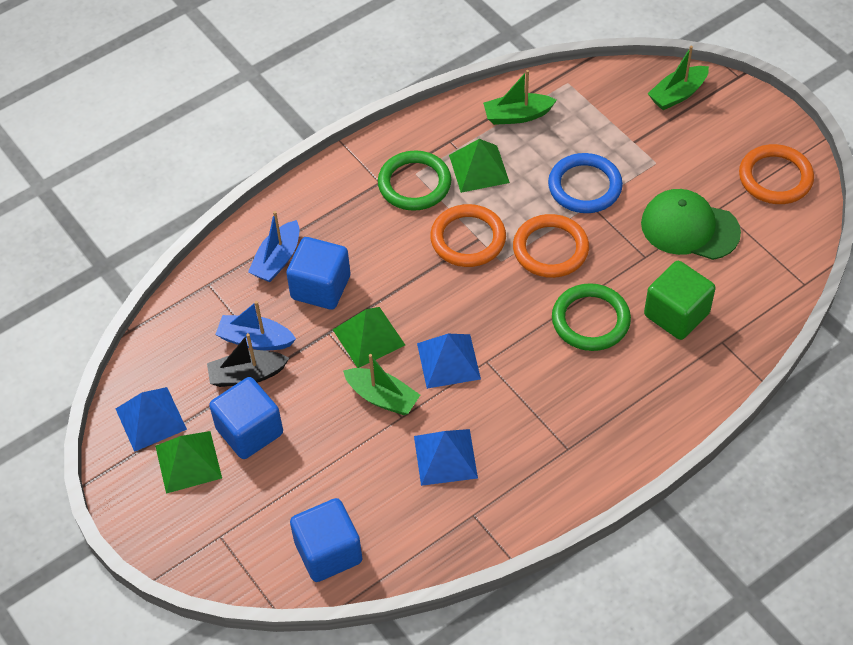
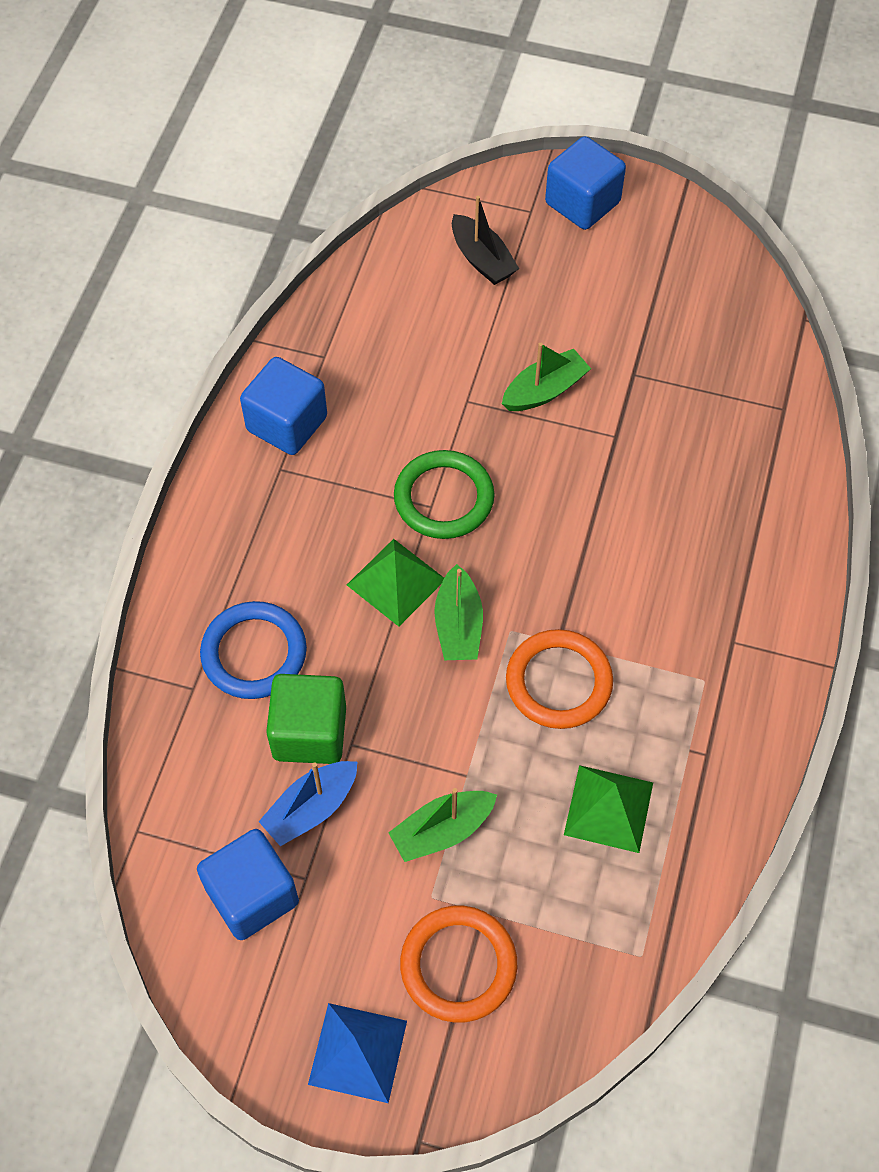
blue boat: 2 -> 1
blue pyramid: 3 -> 1
green cap: 1 -> 0
green pyramid: 3 -> 2
green ring: 2 -> 1
orange ring: 3 -> 2

